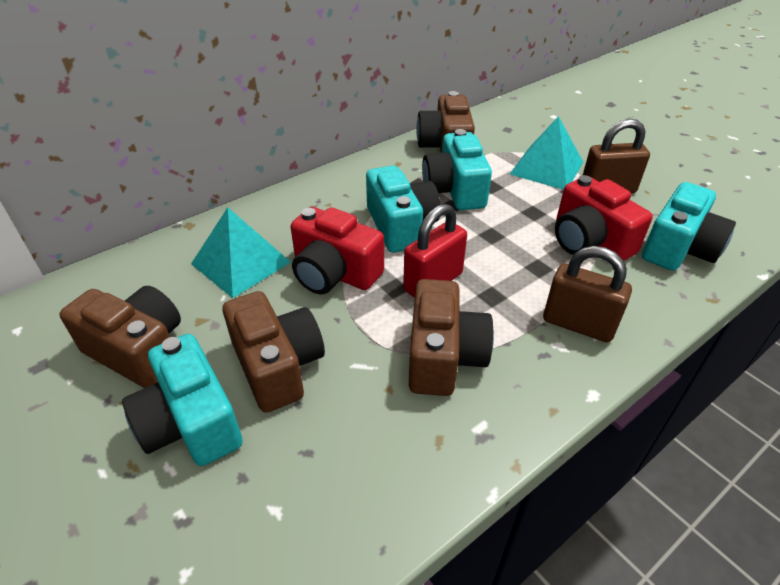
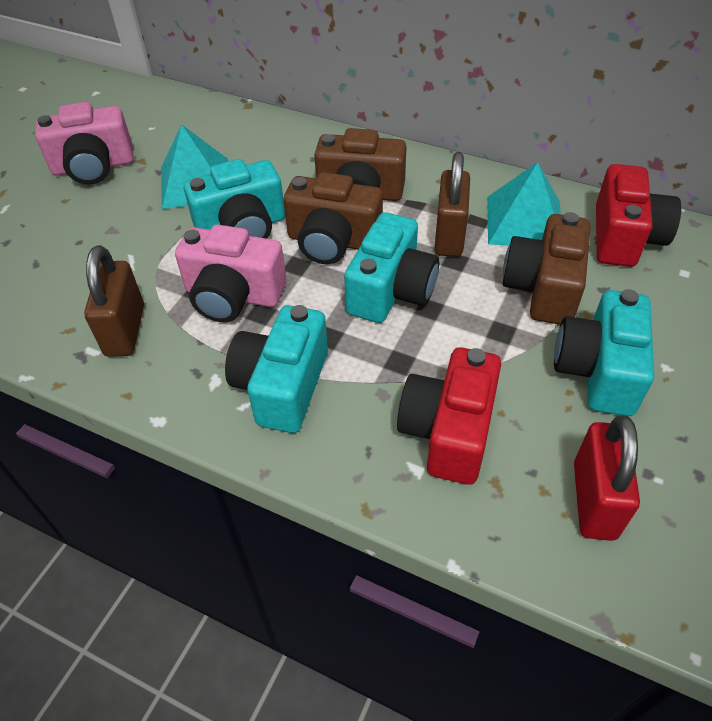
brown camera: 4 -> 3
pink camera: 0 -> 2

